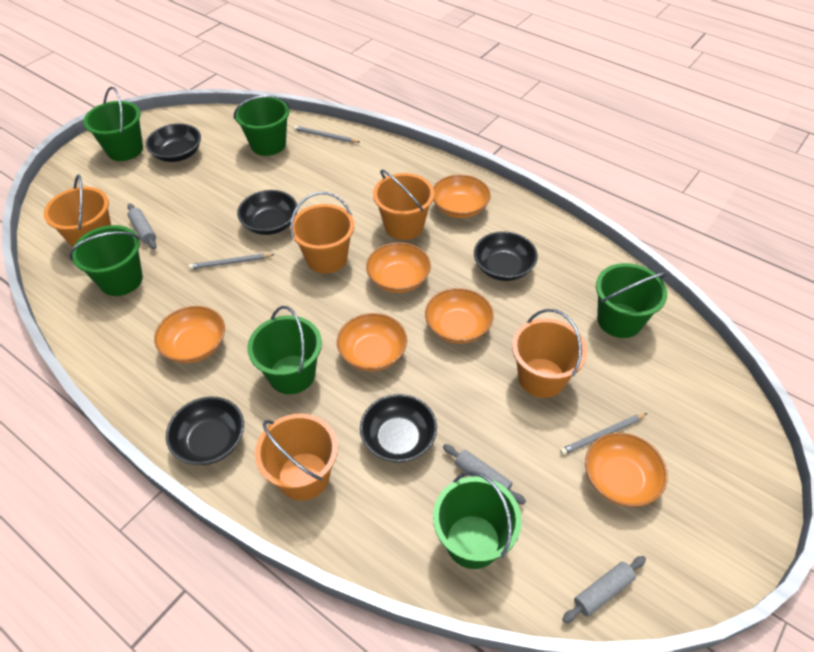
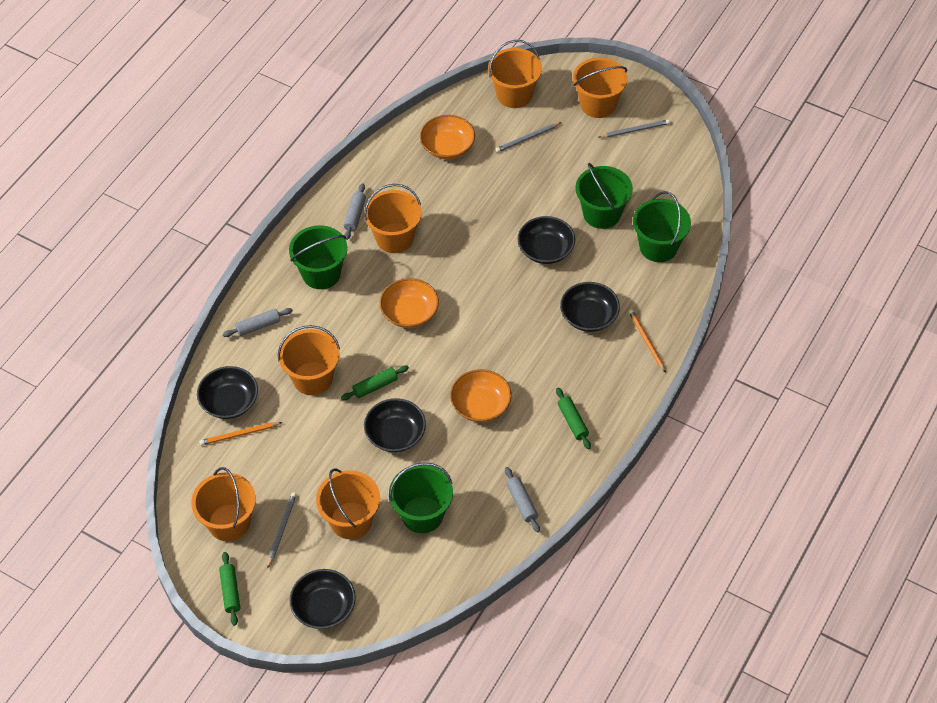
green bucket: 6 -> 4
green rolling pin: 0 -> 3
orange bowl: 6 -> 3
orange bucket: 5 -> 6
orange pencil: 0 -> 2

